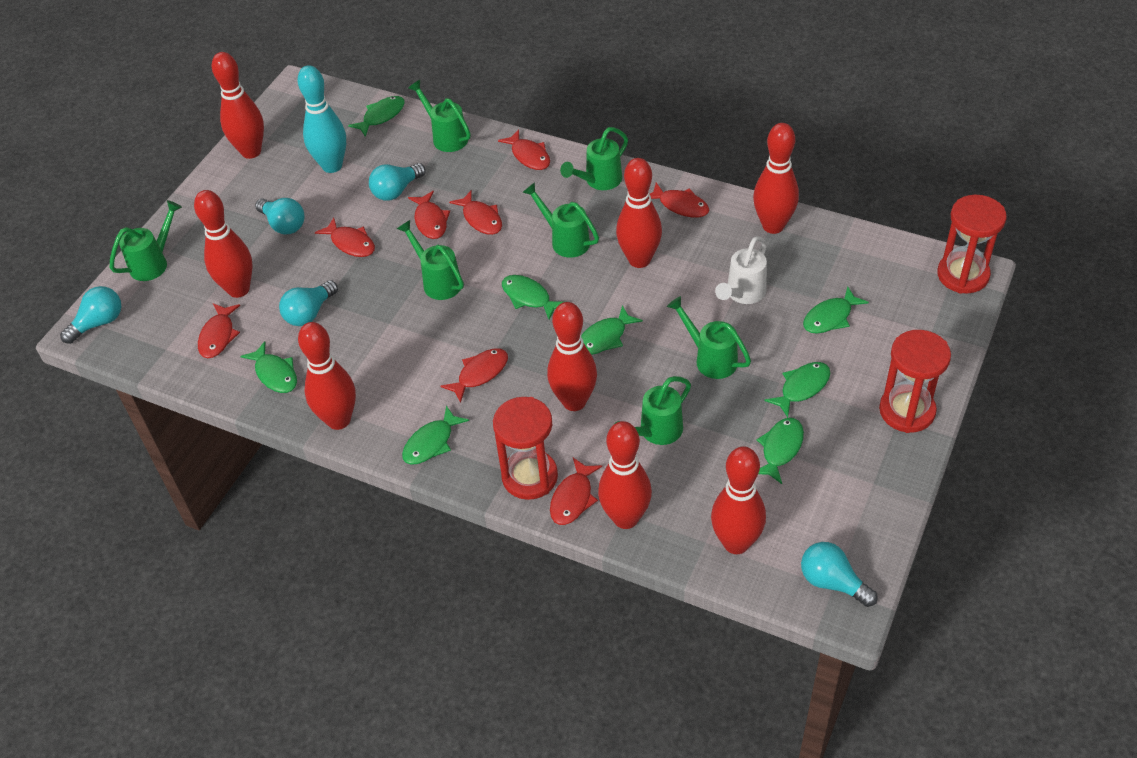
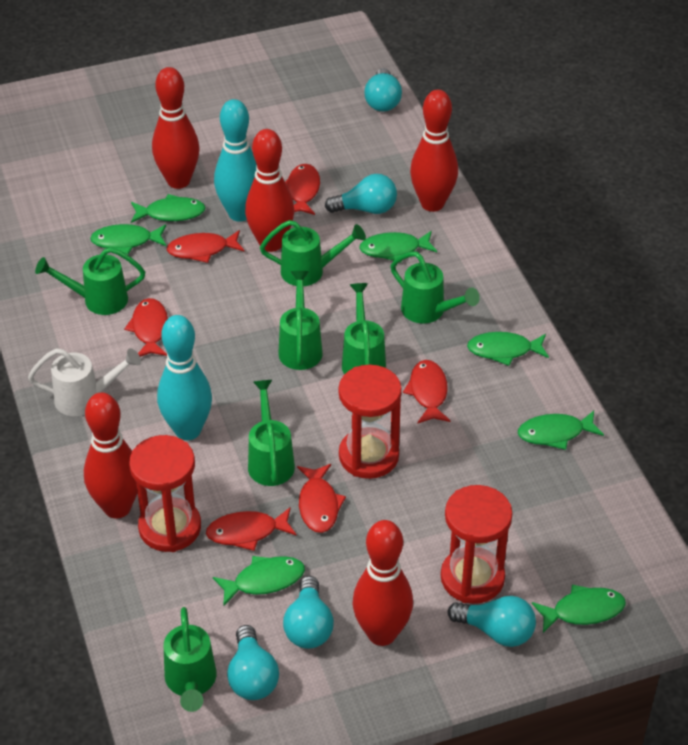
green fish: 8 -> 7
red bowling pin: 8 -> 5
red fish: 8 -> 6
turquoise bowling pin: 1 -> 2

